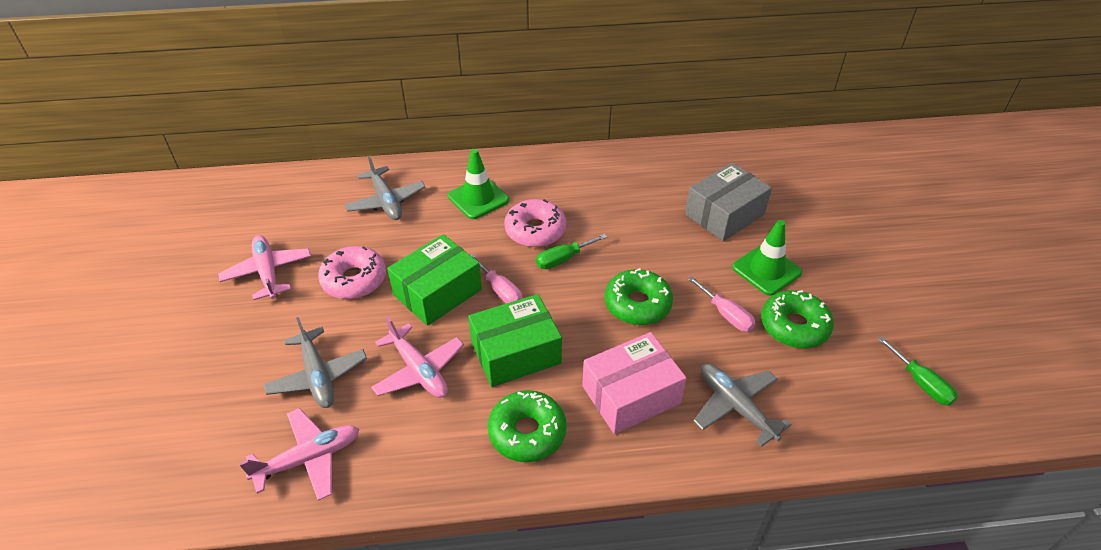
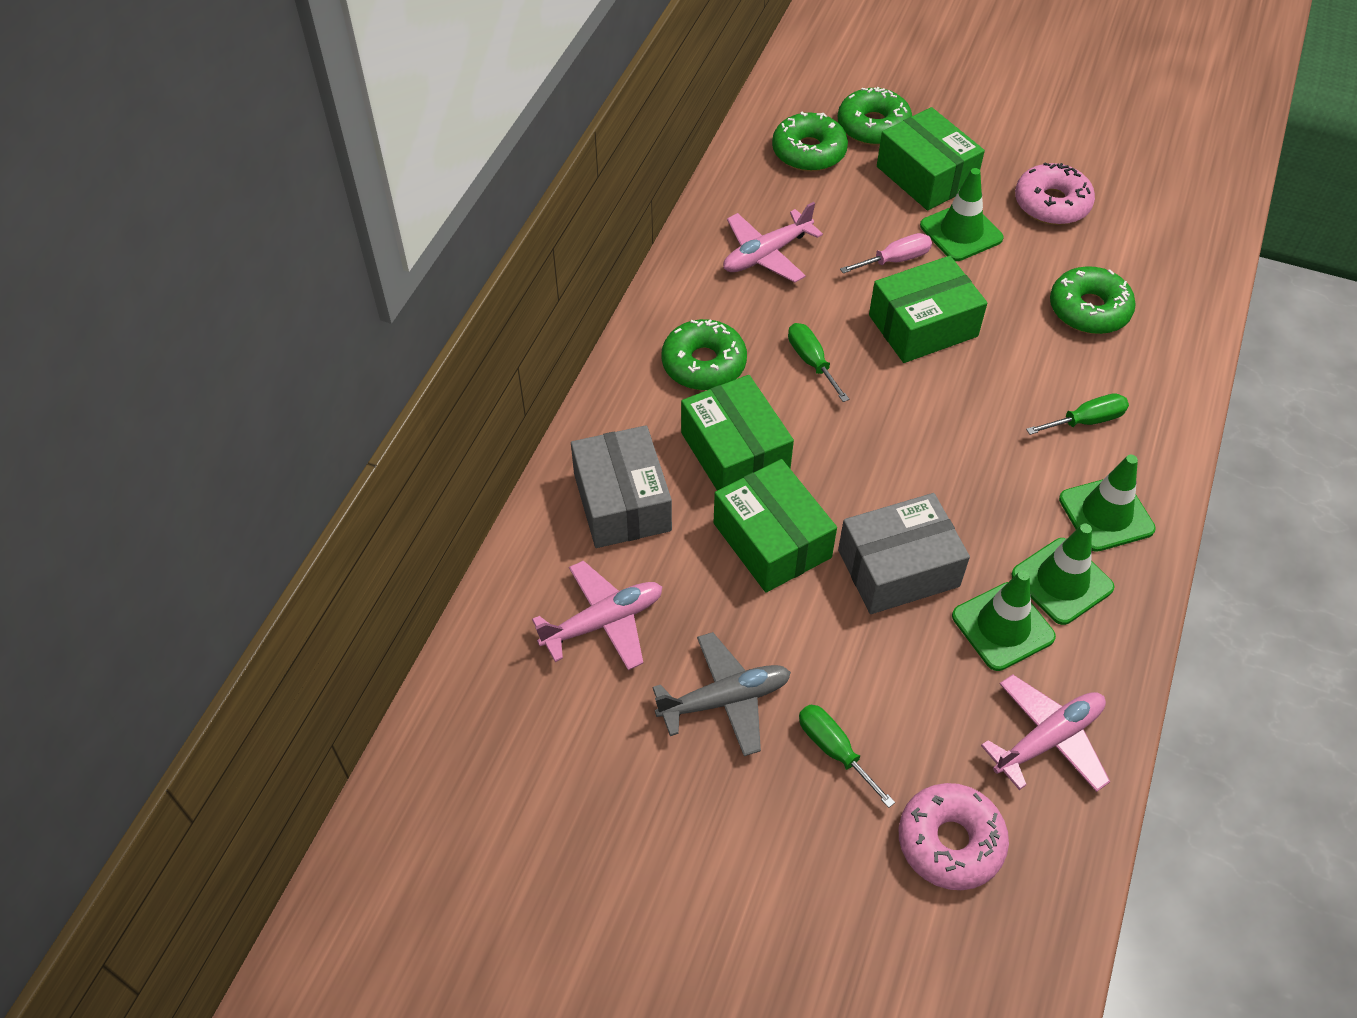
green box: 2 -> 4
green donut: 3 -> 4
green screwdriver: 2 -> 3
green traffic cone: 2 -> 4
grey box: 1 -> 2
grey plane: 3 -> 1
pink box: 1 -> 0
pink screwdriver: 2 -> 1

